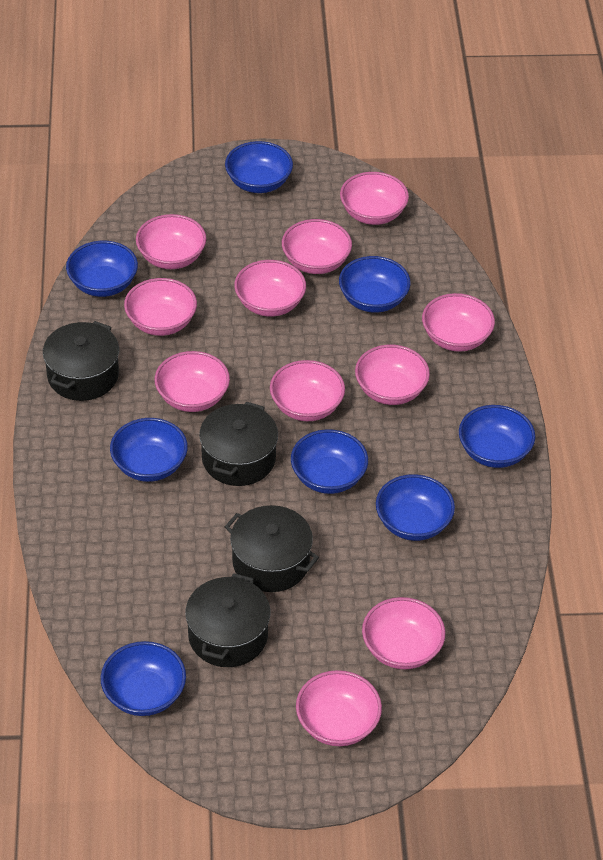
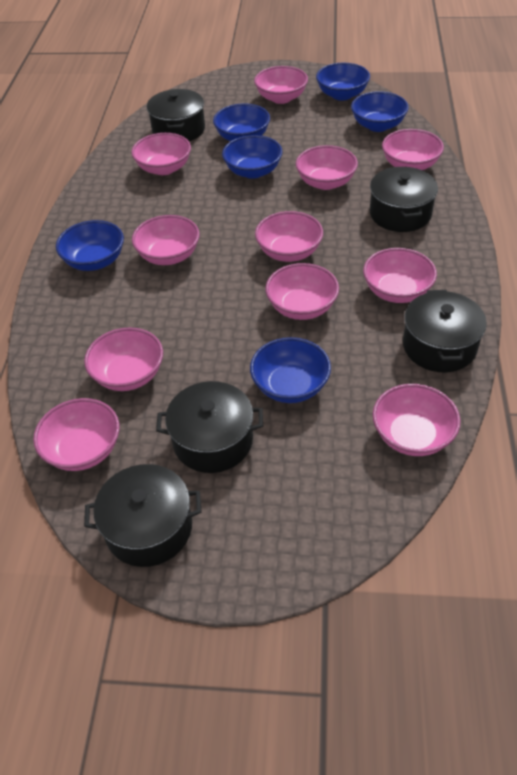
black pot: 4 -> 5
blue bowl: 8 -> 6

